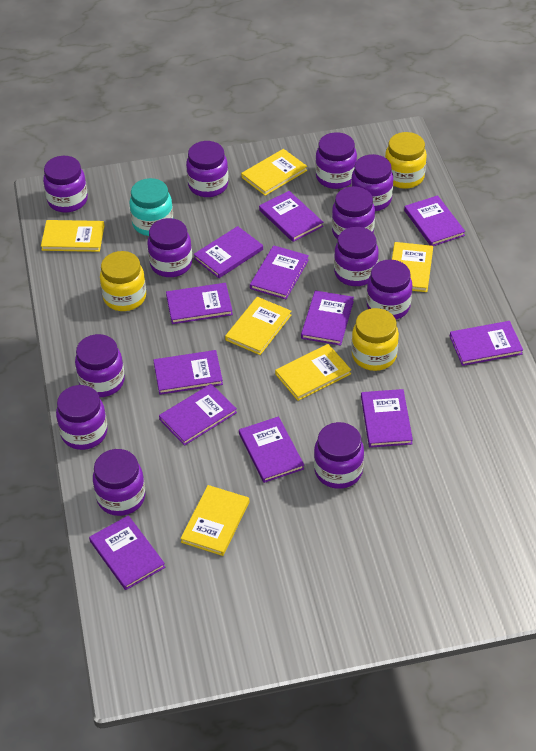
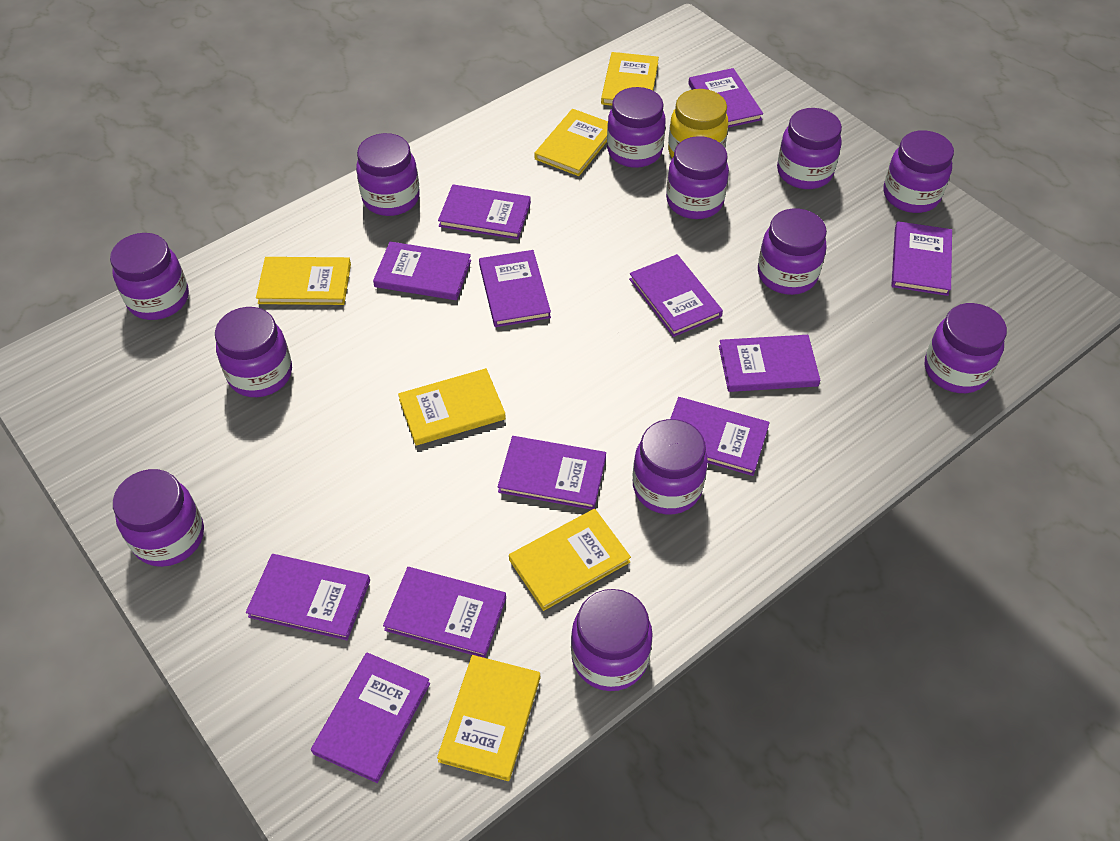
turquoise jar: 1 -> 0
yellow jar: 3 -> 1

